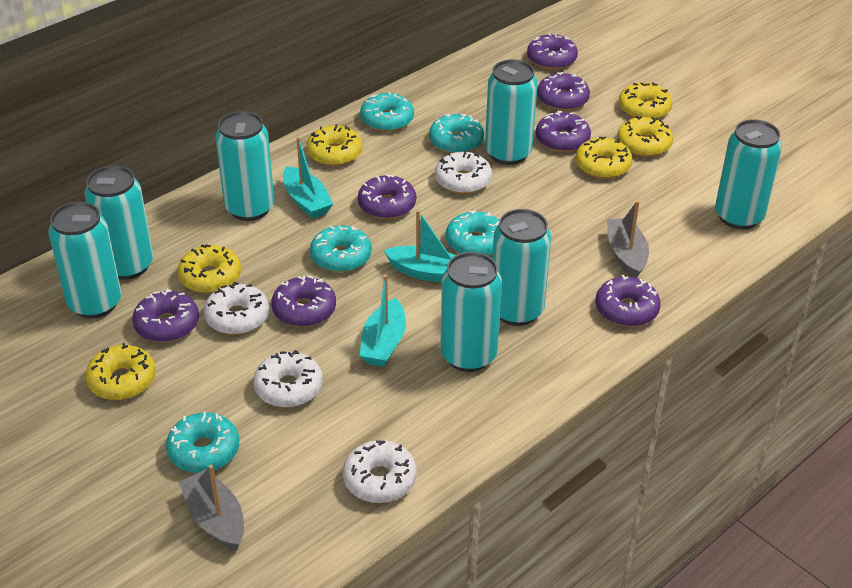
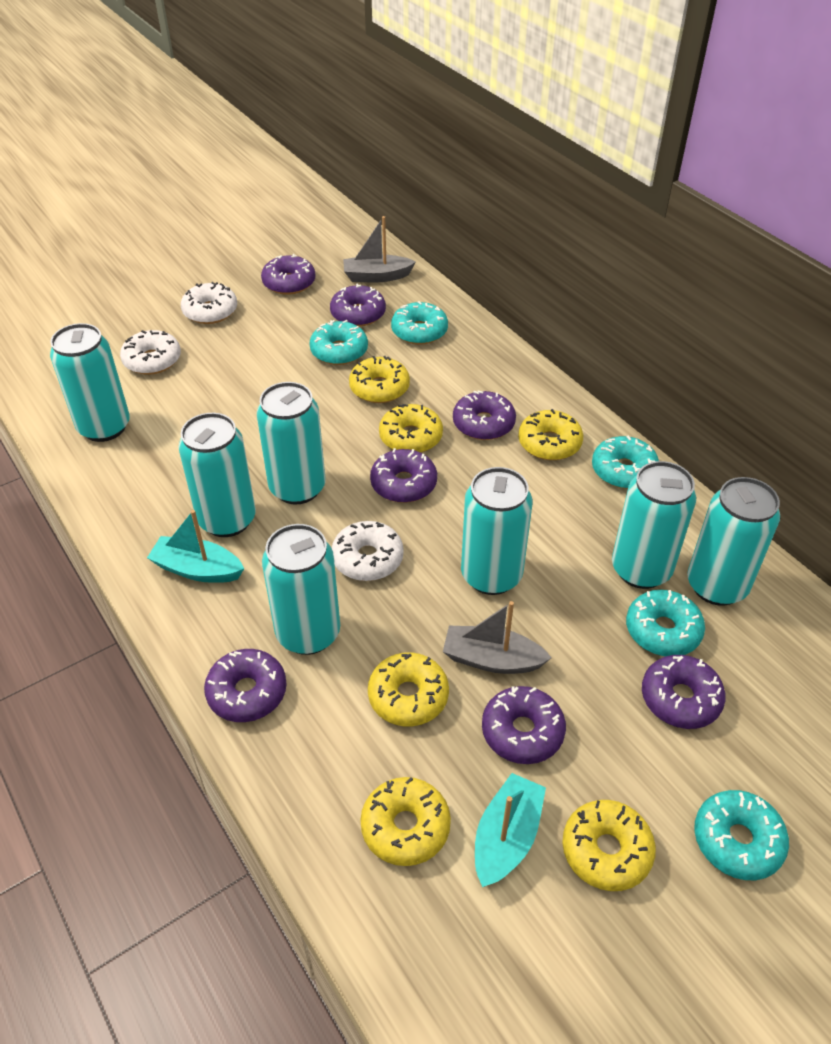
turquoise boat: 3 -> 2
white donut: 4 -> 3

